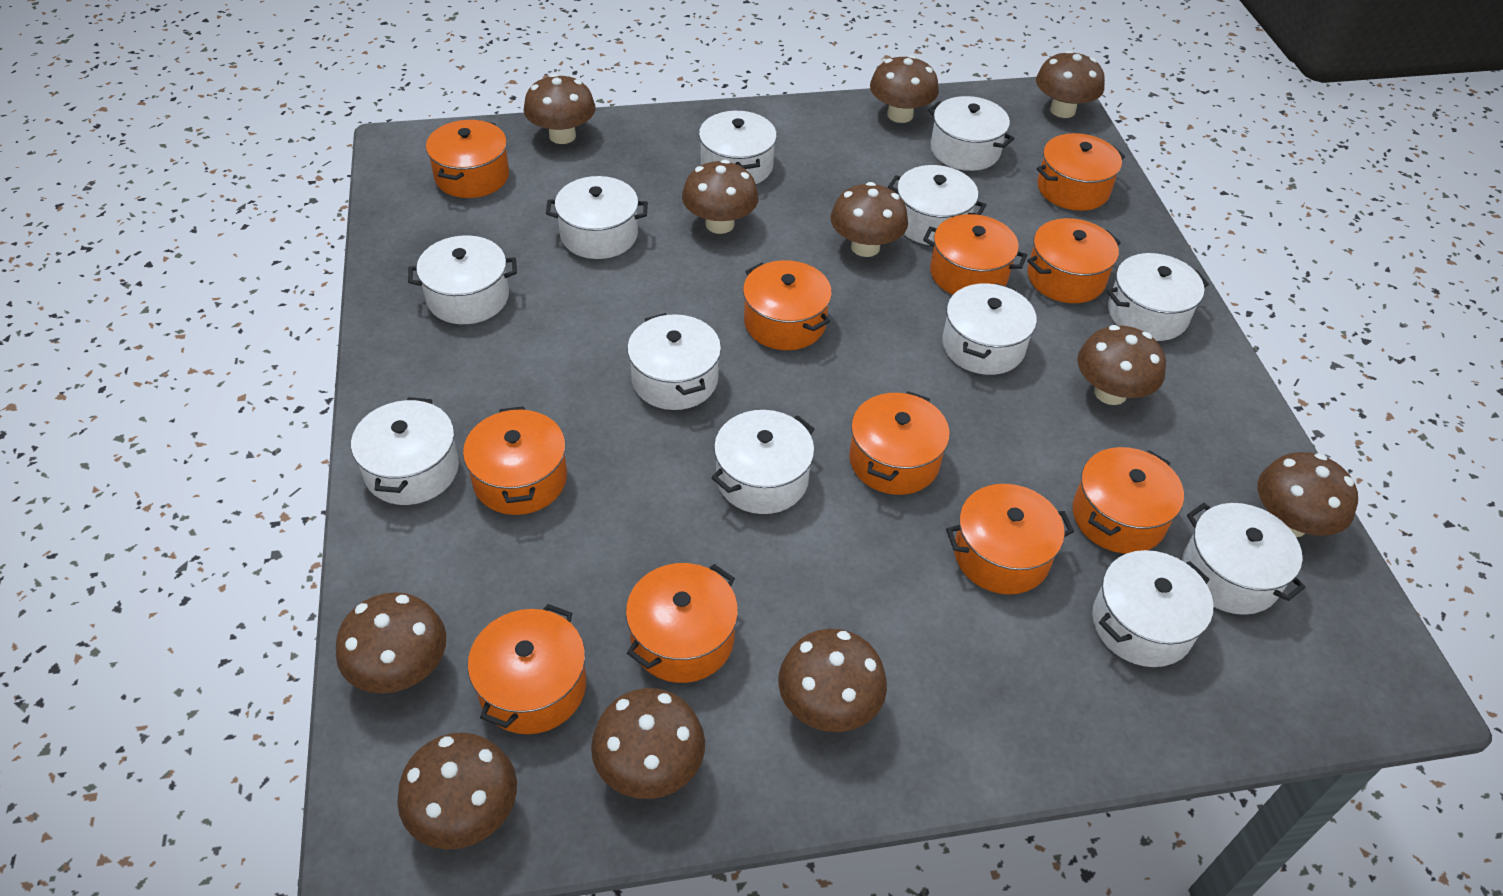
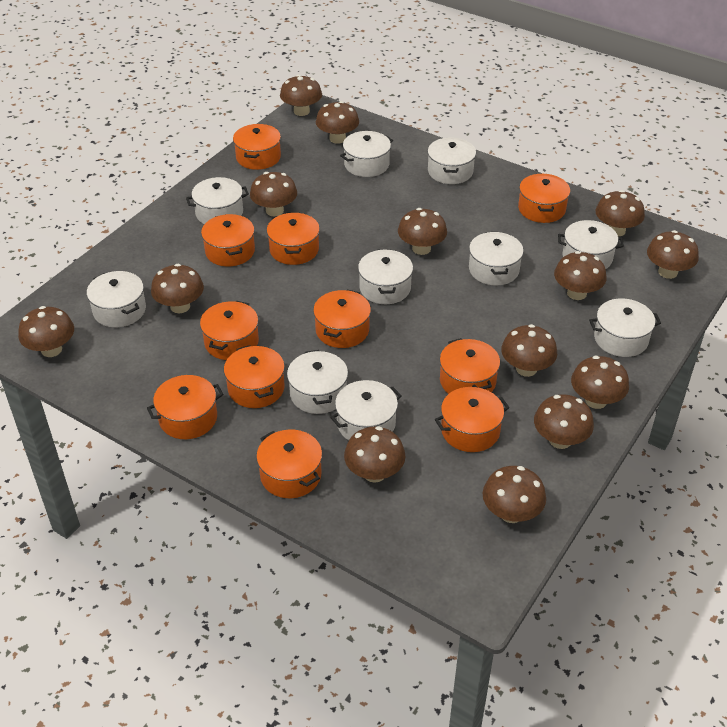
brown mushroom: 11 -> 14
white pot: 12 -> 10

